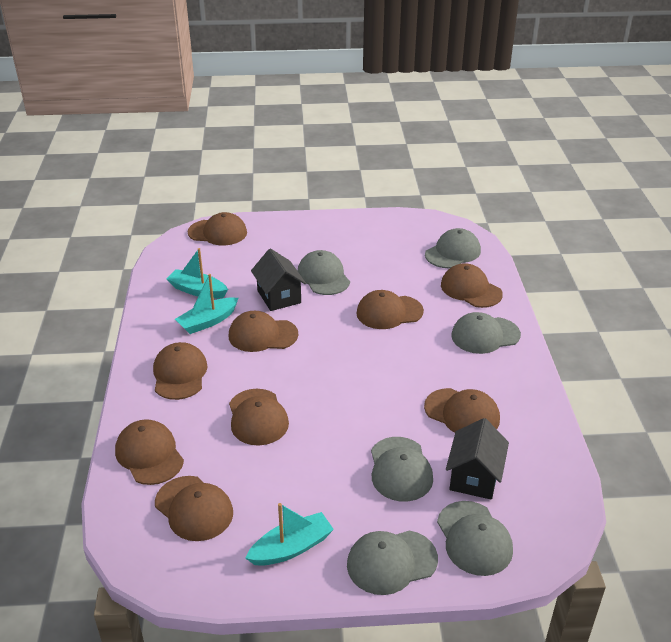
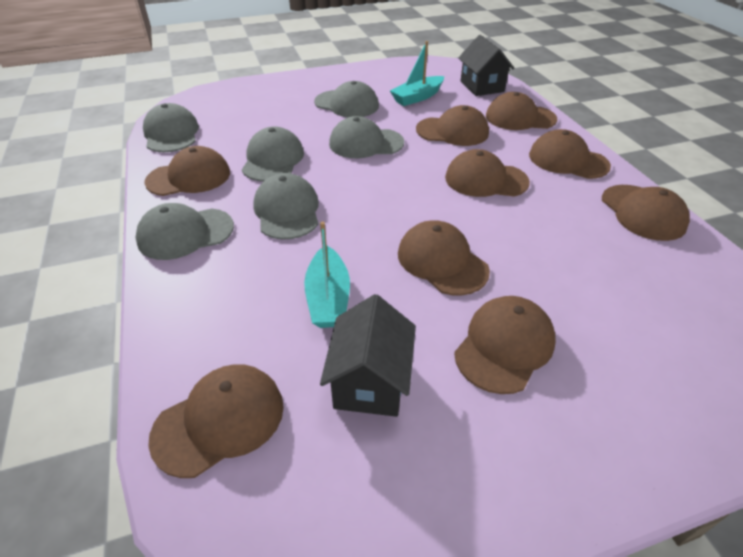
turquoise boat: 3 -> 2

